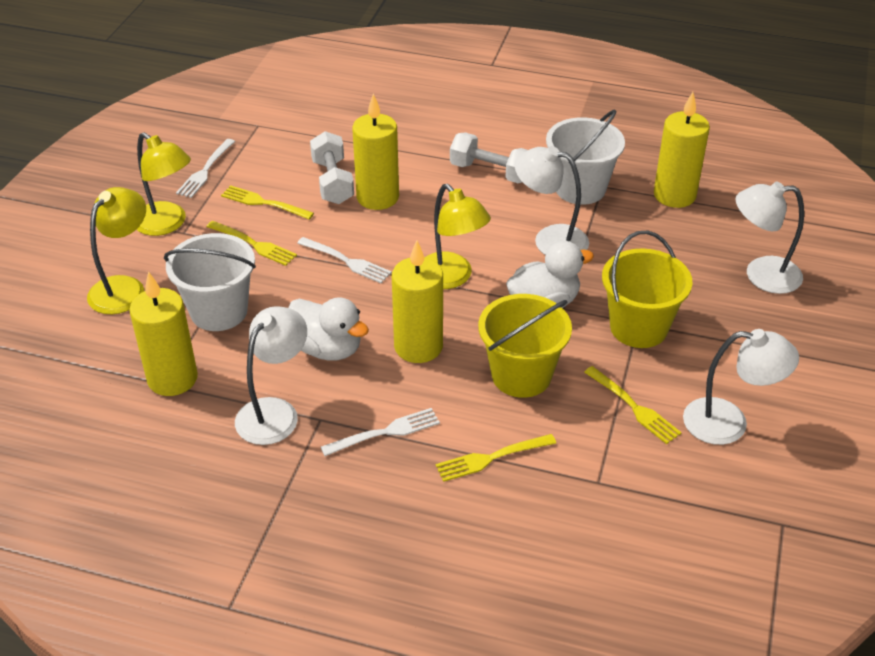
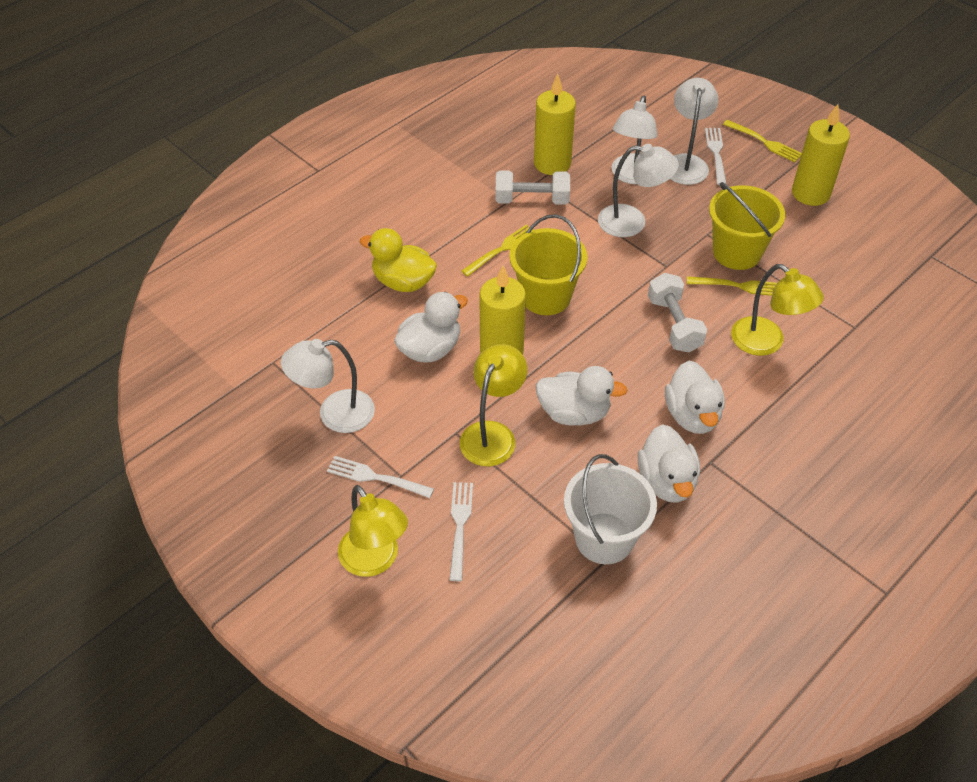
white bucket: 2 -> 1
white duck: 2 -> 4
yellow candle: 4 -> 3
yellow duck: 0 -> 1
yellow fork: 4 -> 3

